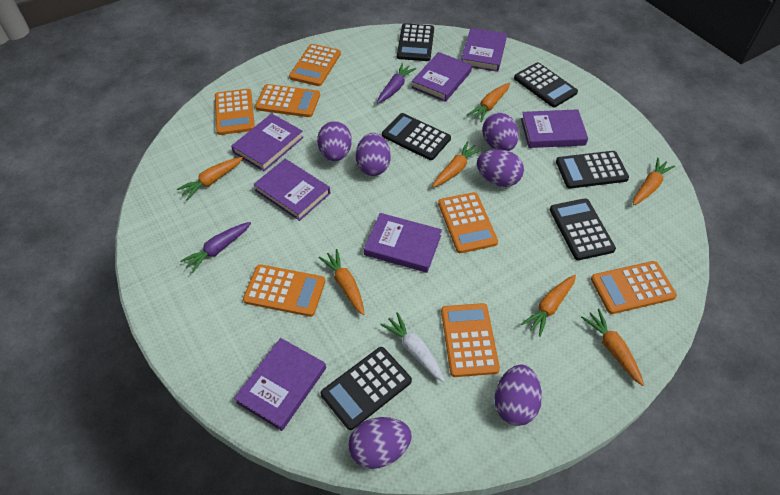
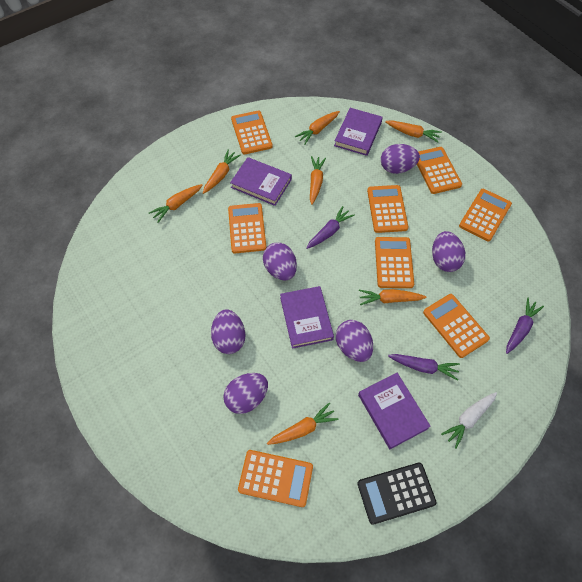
black calculator: 6 -> 1
orange calculator: 7 -> 8
purple book: 7 -> 4
purple carrot: 2 -> 3

